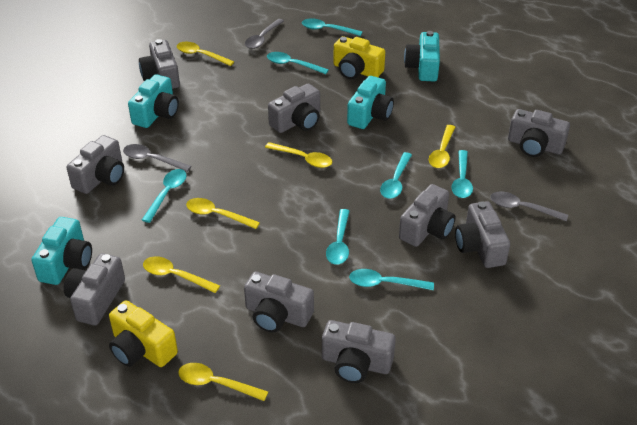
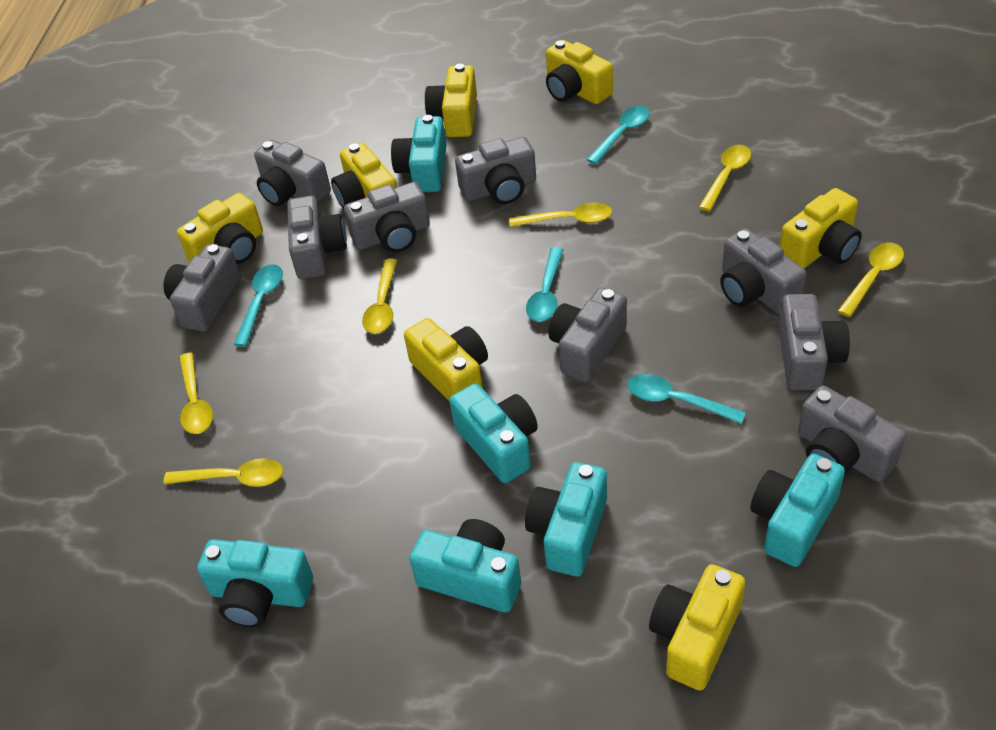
grey spoon: 3 -> 0
turquoise camera: 4 -> 6
turquoise spoon: 7 -> 4
yellow camera: 2 -> 7

